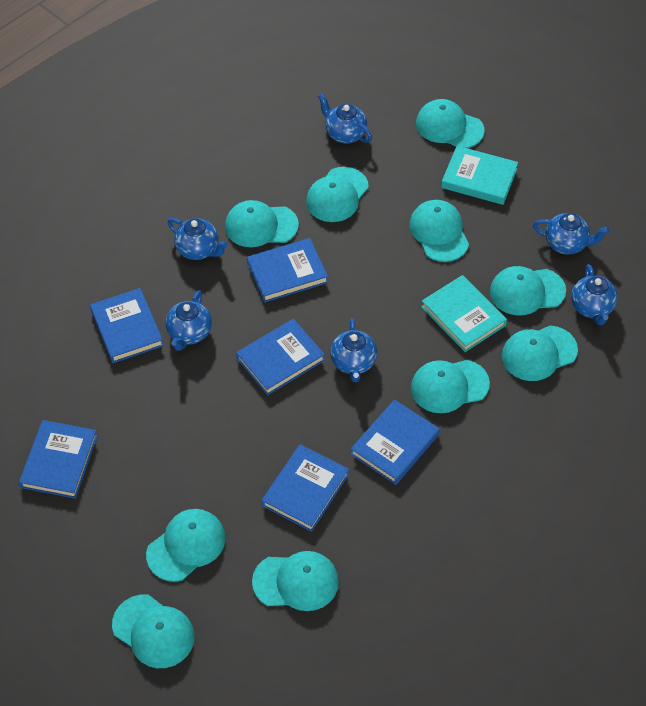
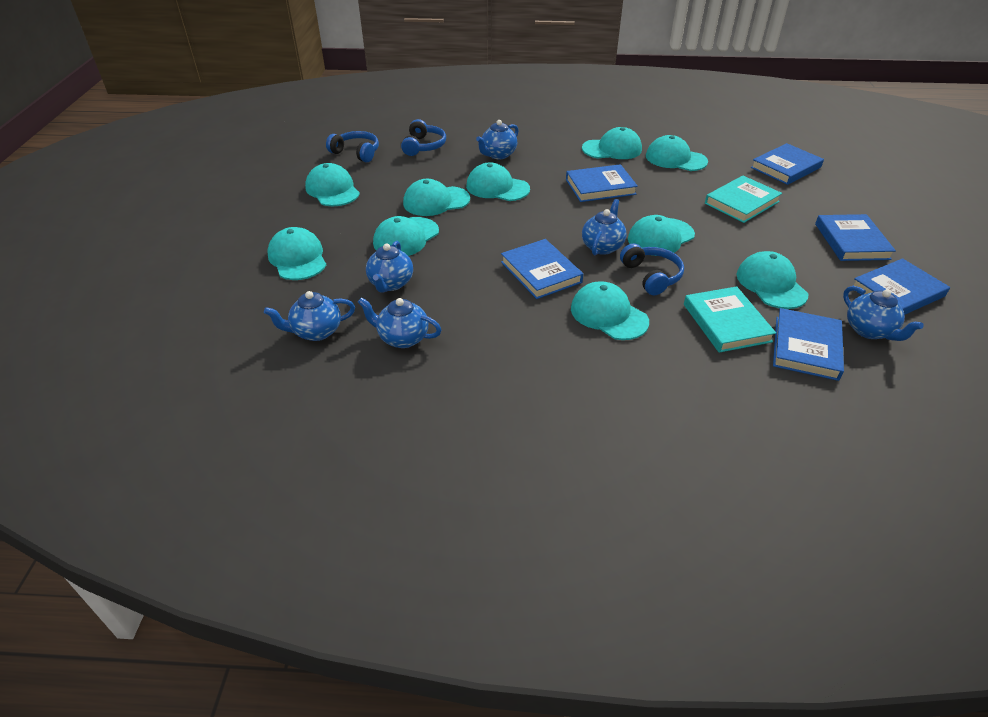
blue headphones: 0 -> 3

